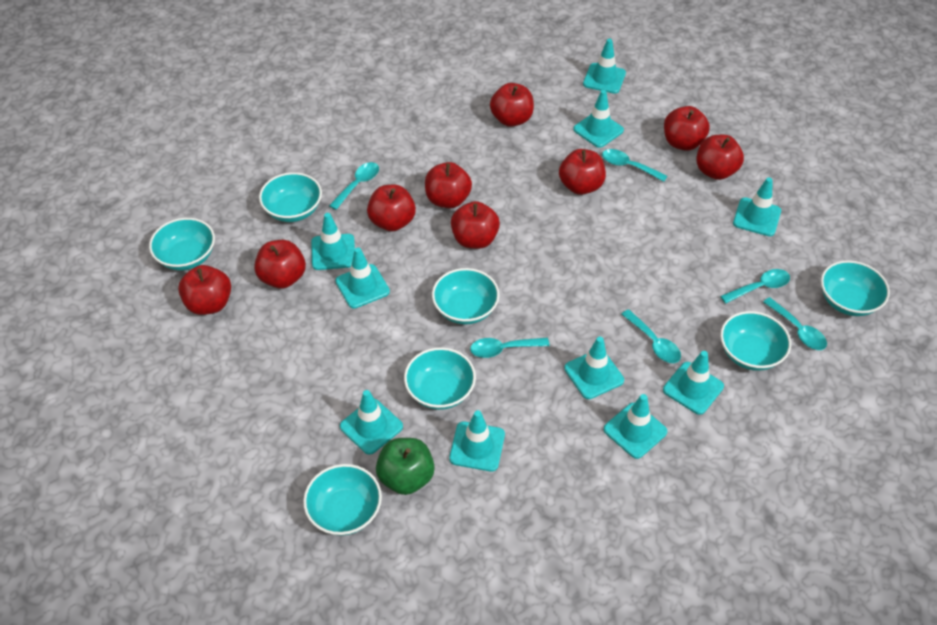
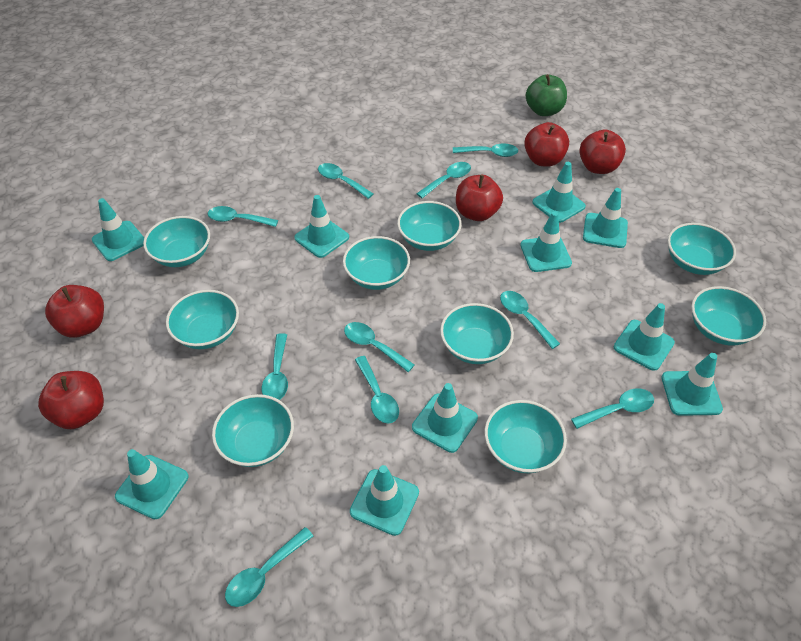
red apple: 9 -> 5
turquoise bowl: 7 -> 9
turquoise spoon: 6 -> 10

